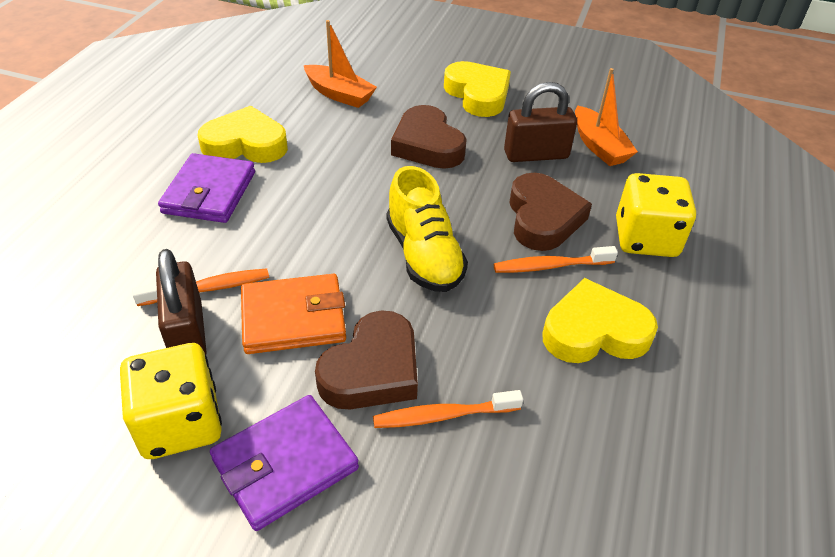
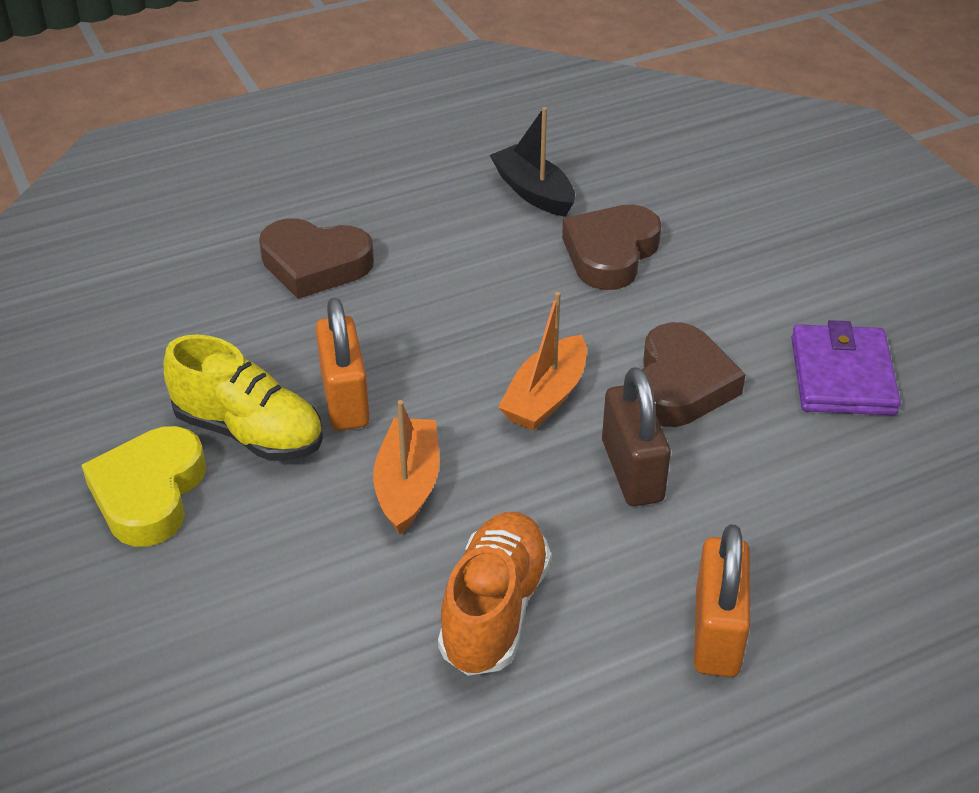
black boat: 0 -> 1
brown padlock: 2 -> 1
orange padlock: 0 -> 2
orange shoe: 0 -> 1
orange toothbrush: 3 -> 0
orange wallet: 1 -> 0
purple wallet: 2 -> 1
yellow dice: 2 -> 0
yellow heart: 3 -> 1

